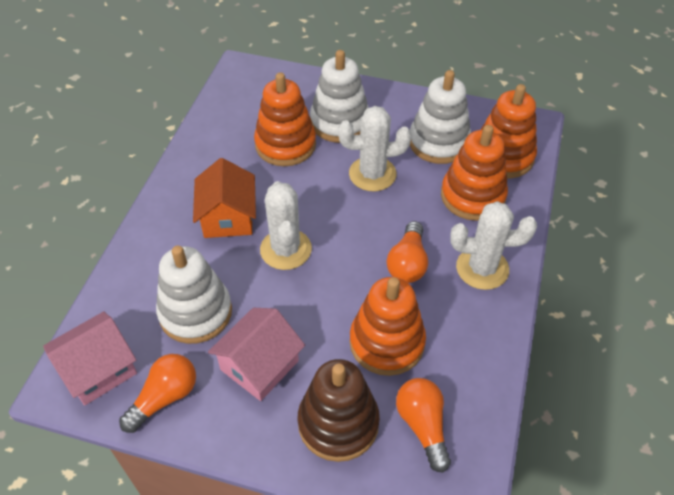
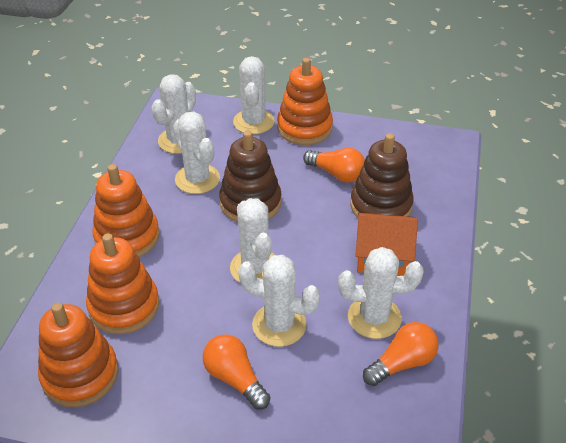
brown stacking toy: 1 -> 2
pink house: 2 -> 0
white cactus: 3 -> 6
white stacking toy: 3 -> 0

